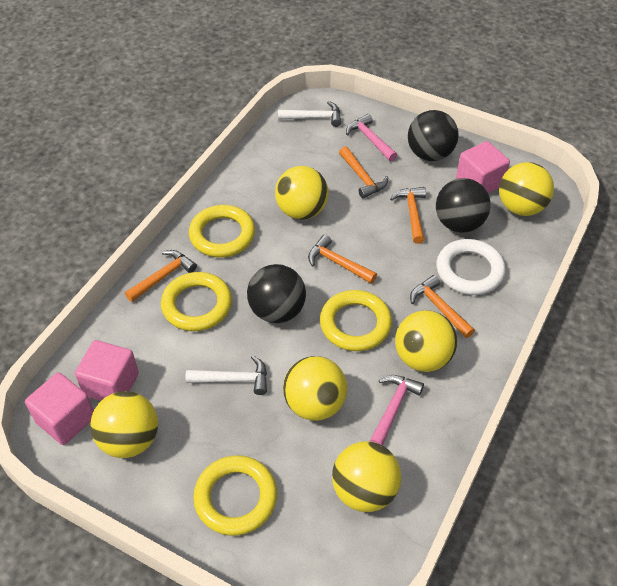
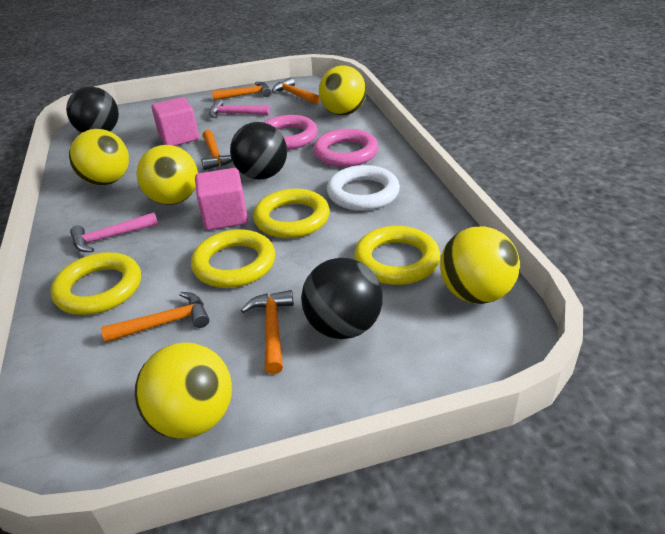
pink cube: 3 -> 2
pink ring: 0 -> 2
white hammer: 2 -> 0
yellow ball: 6 -> 5

